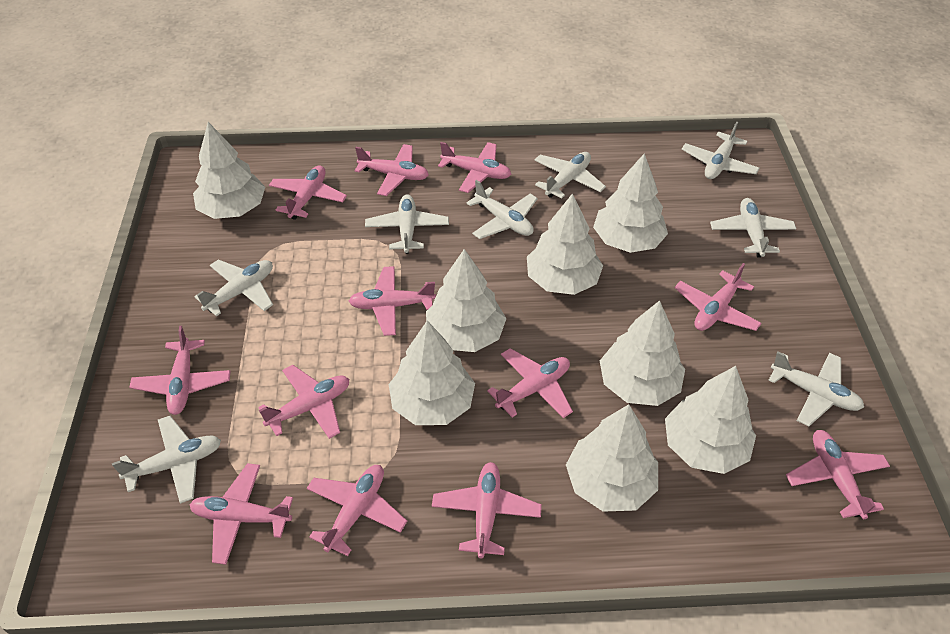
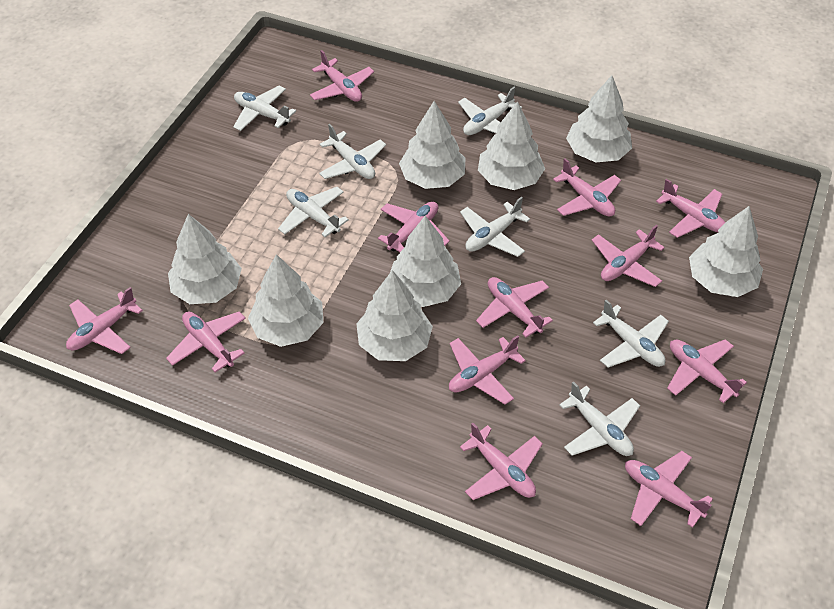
white plane: 8 -> 7

